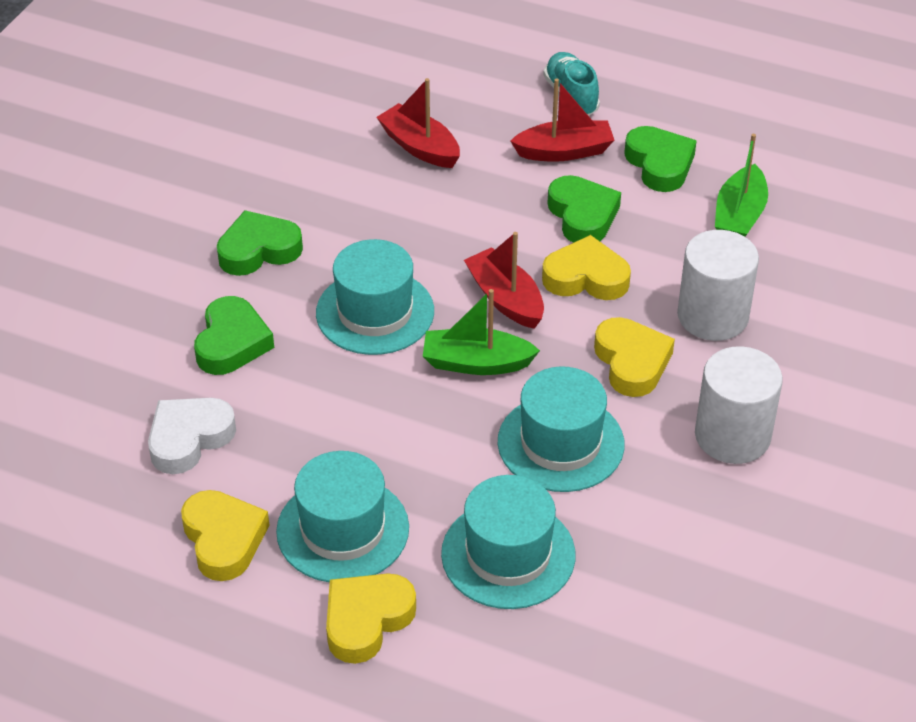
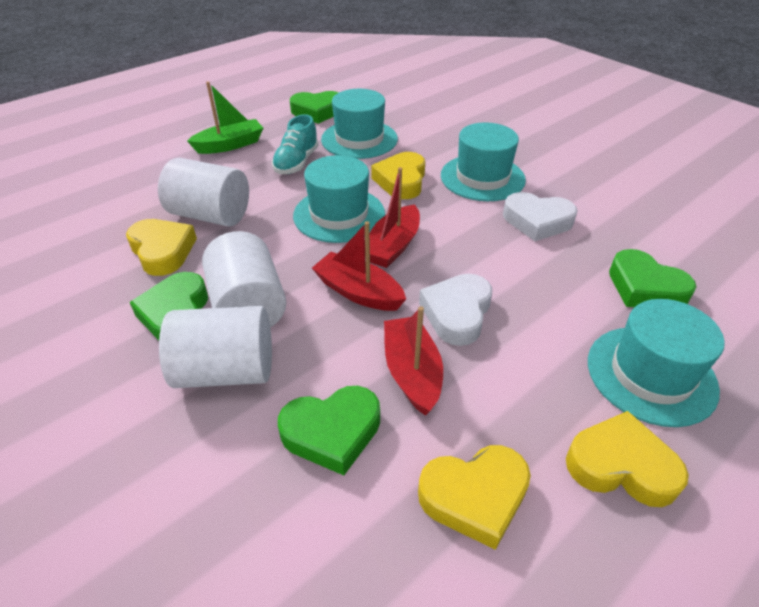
green boat: 2 -> 1
white cylinder: 2 -> 3
white heart: 1 -> 2

